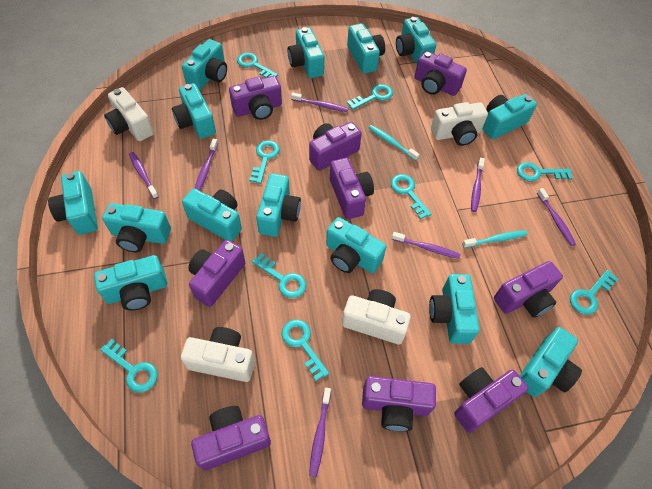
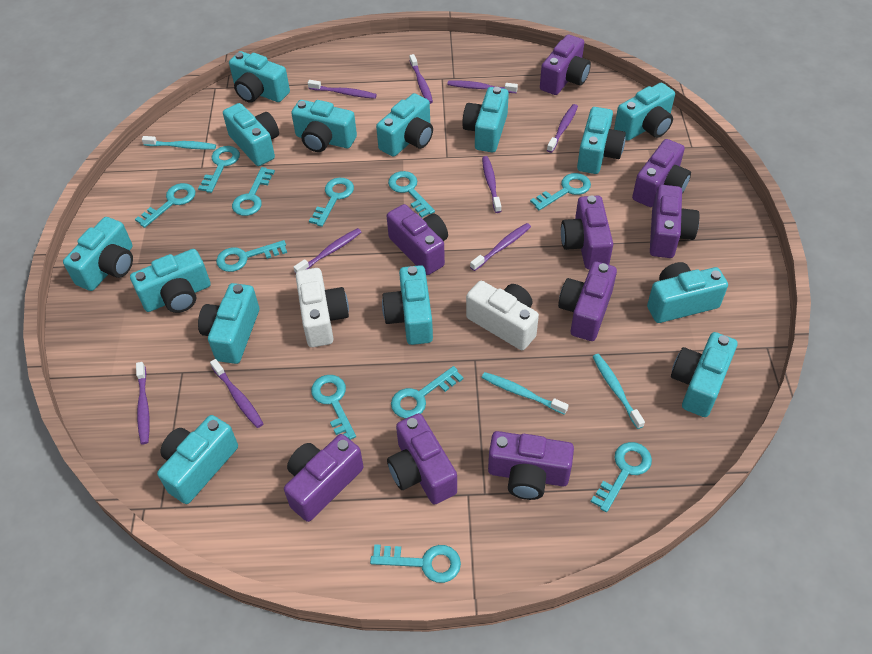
purple toothbrush: 7 -> 9
turquoise key: 9 -> 11
turquoise toothbrush: 2 -> 3
white camera: 4 -> 2

